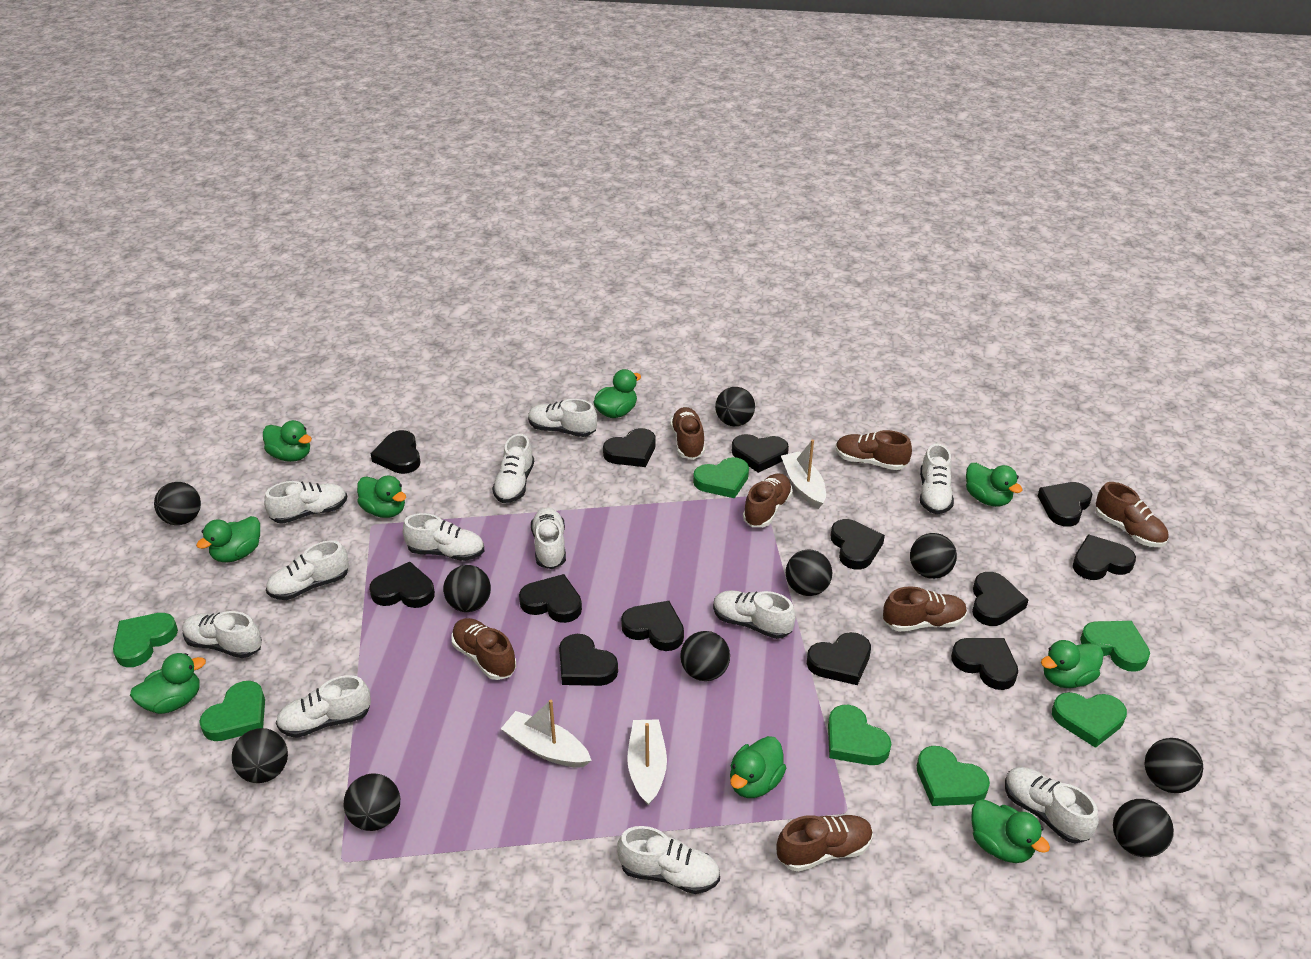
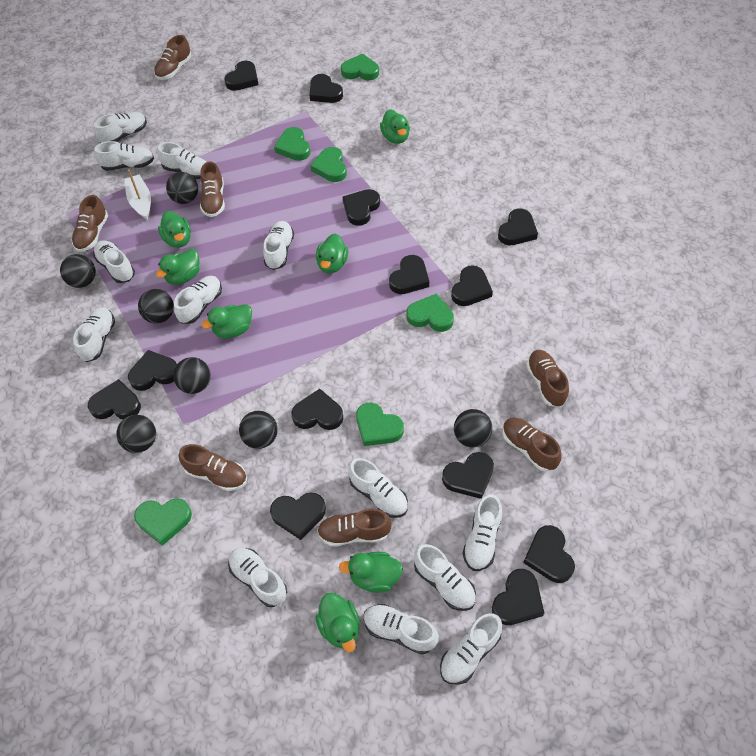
black ball: 10 -> 7
green duck: 9 -> 7
green heart: 7 -> 6
white boat: 3 -> 1
white shoe: 12 -> 13

